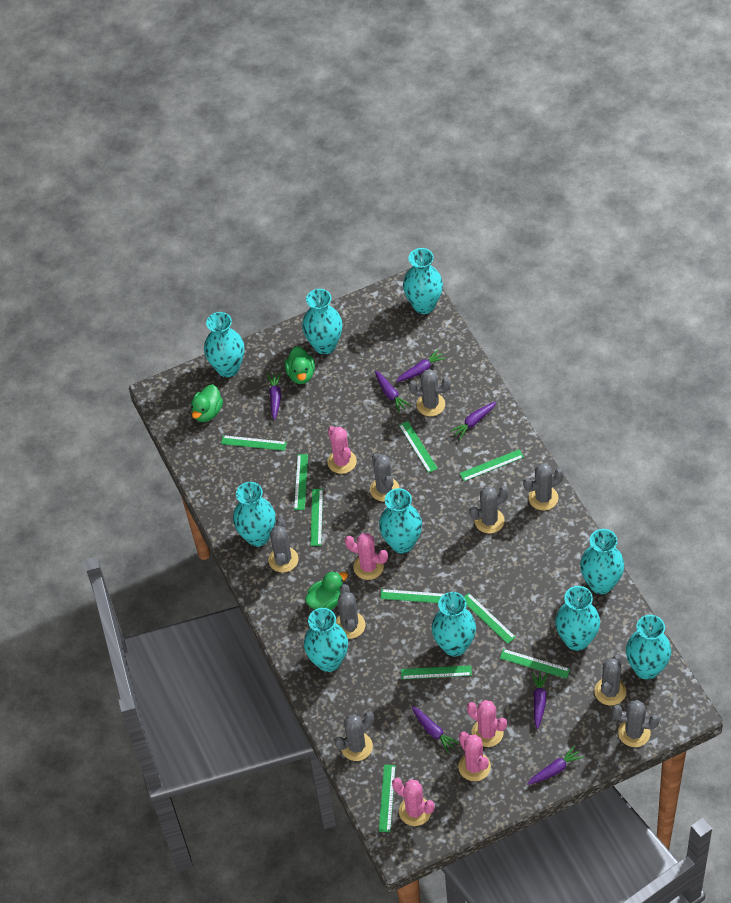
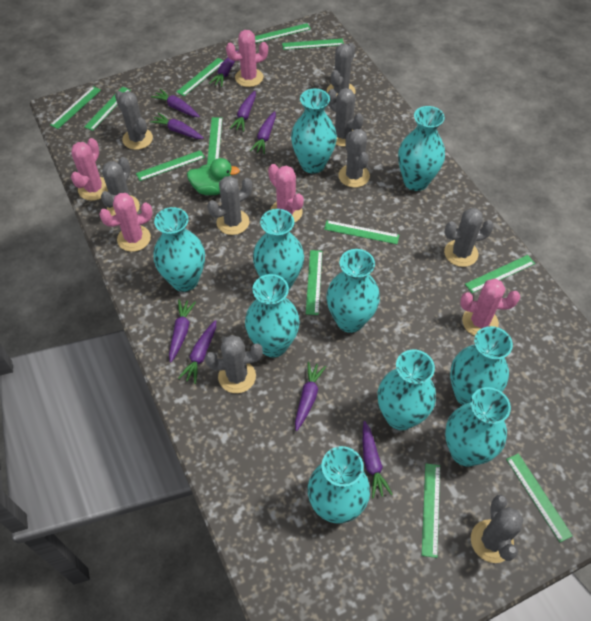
green duck: 3 -> 1
green ruler: 10 -> 12
purple carrot: 7 -> 9

